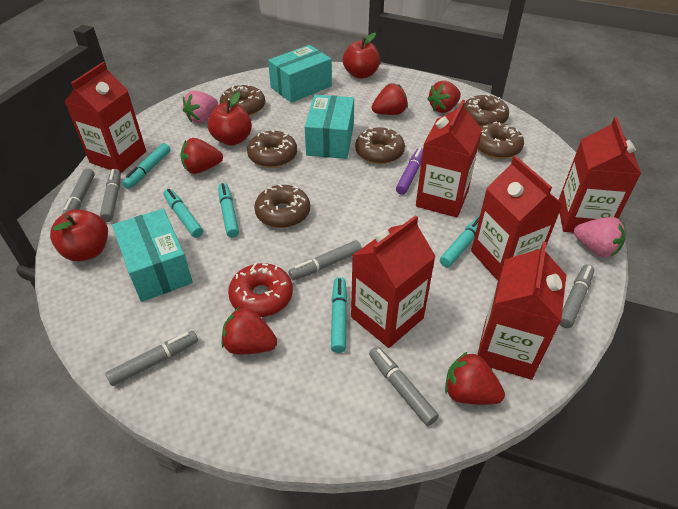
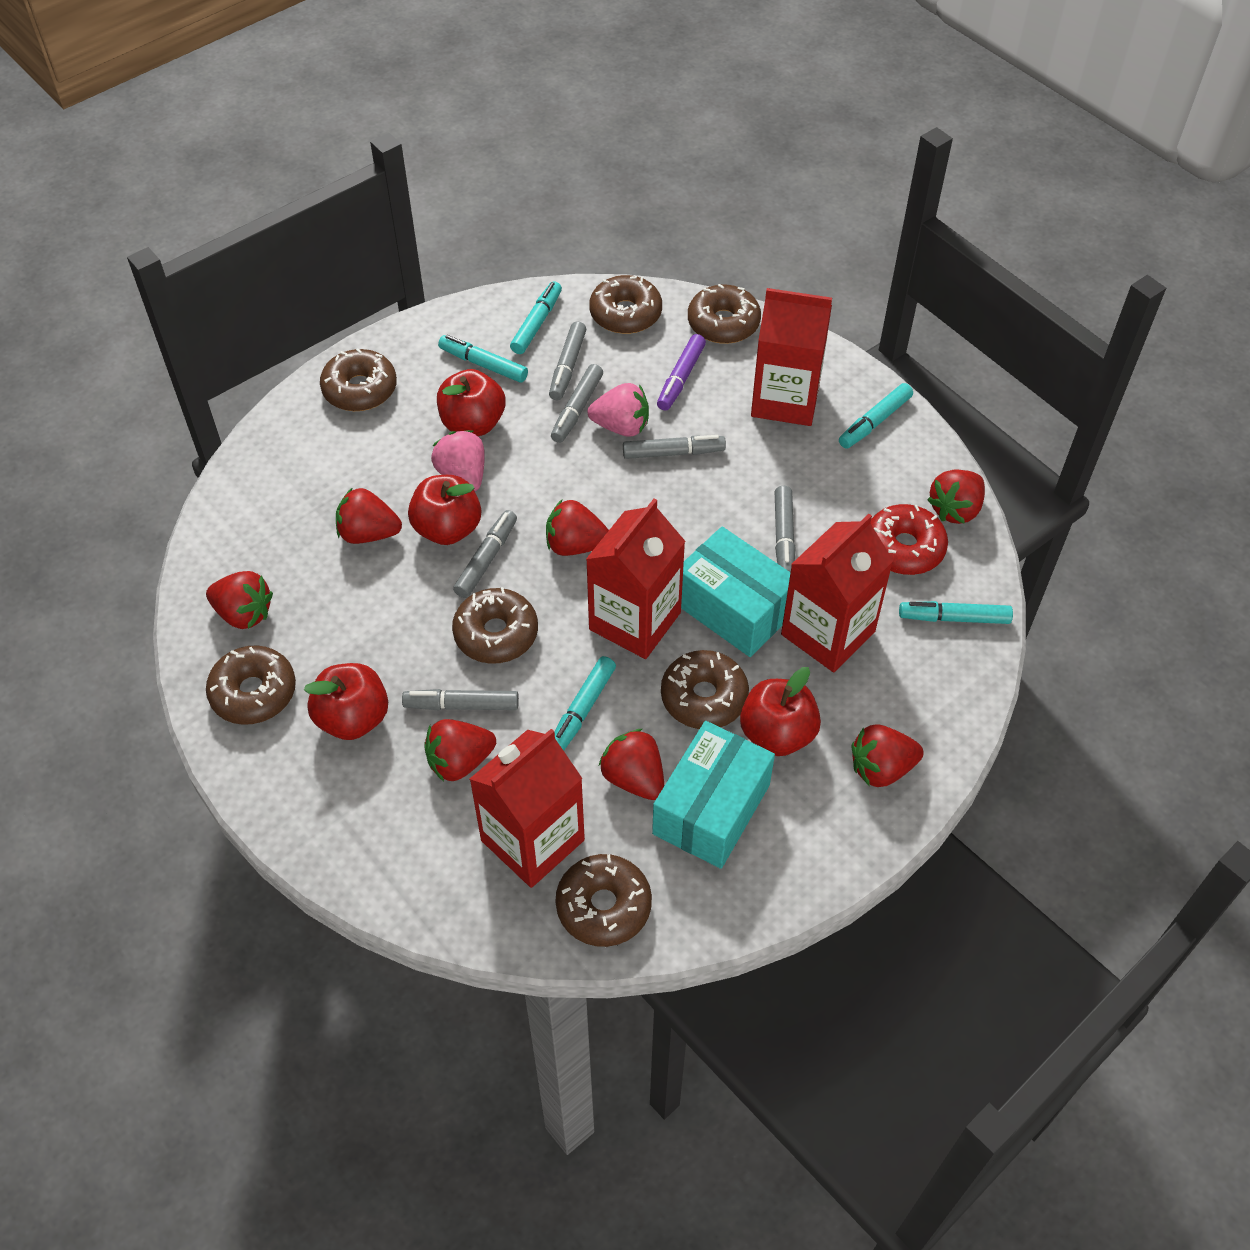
brown donut: 6 -> 7
red apple: 3 -> 4
red carton: 6 -> 4
red strawberry: 5 -> 7
turquoise box: 3 -> 2

